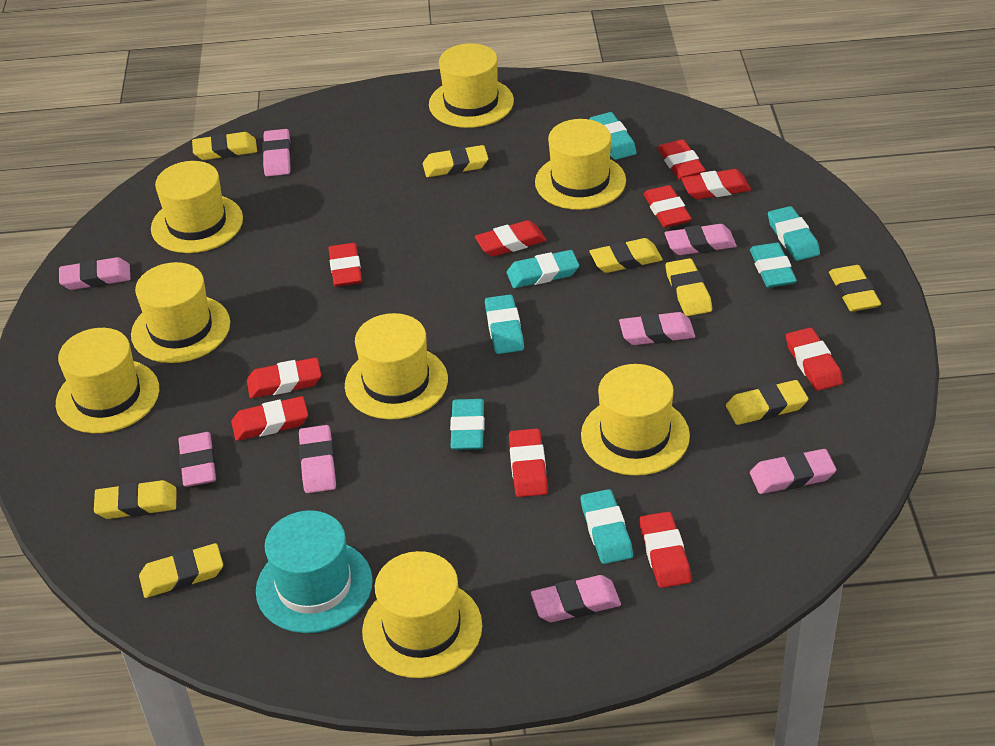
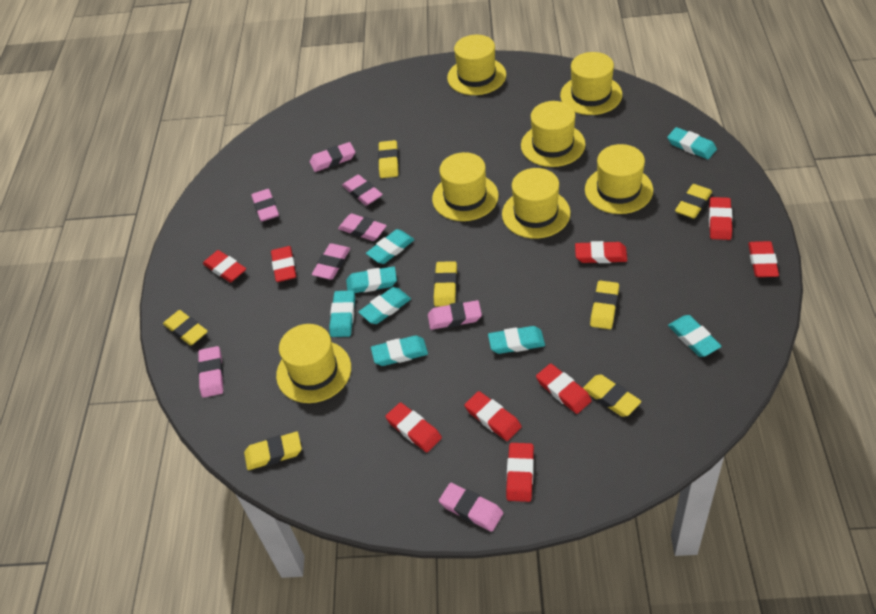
red eraser: 10 -> 9
turquoise eraser: 7 -> 8
turquoise hat: 1 -> 0
yellow eraser: 8 -> 7
yellow hat: 8 -> 7

